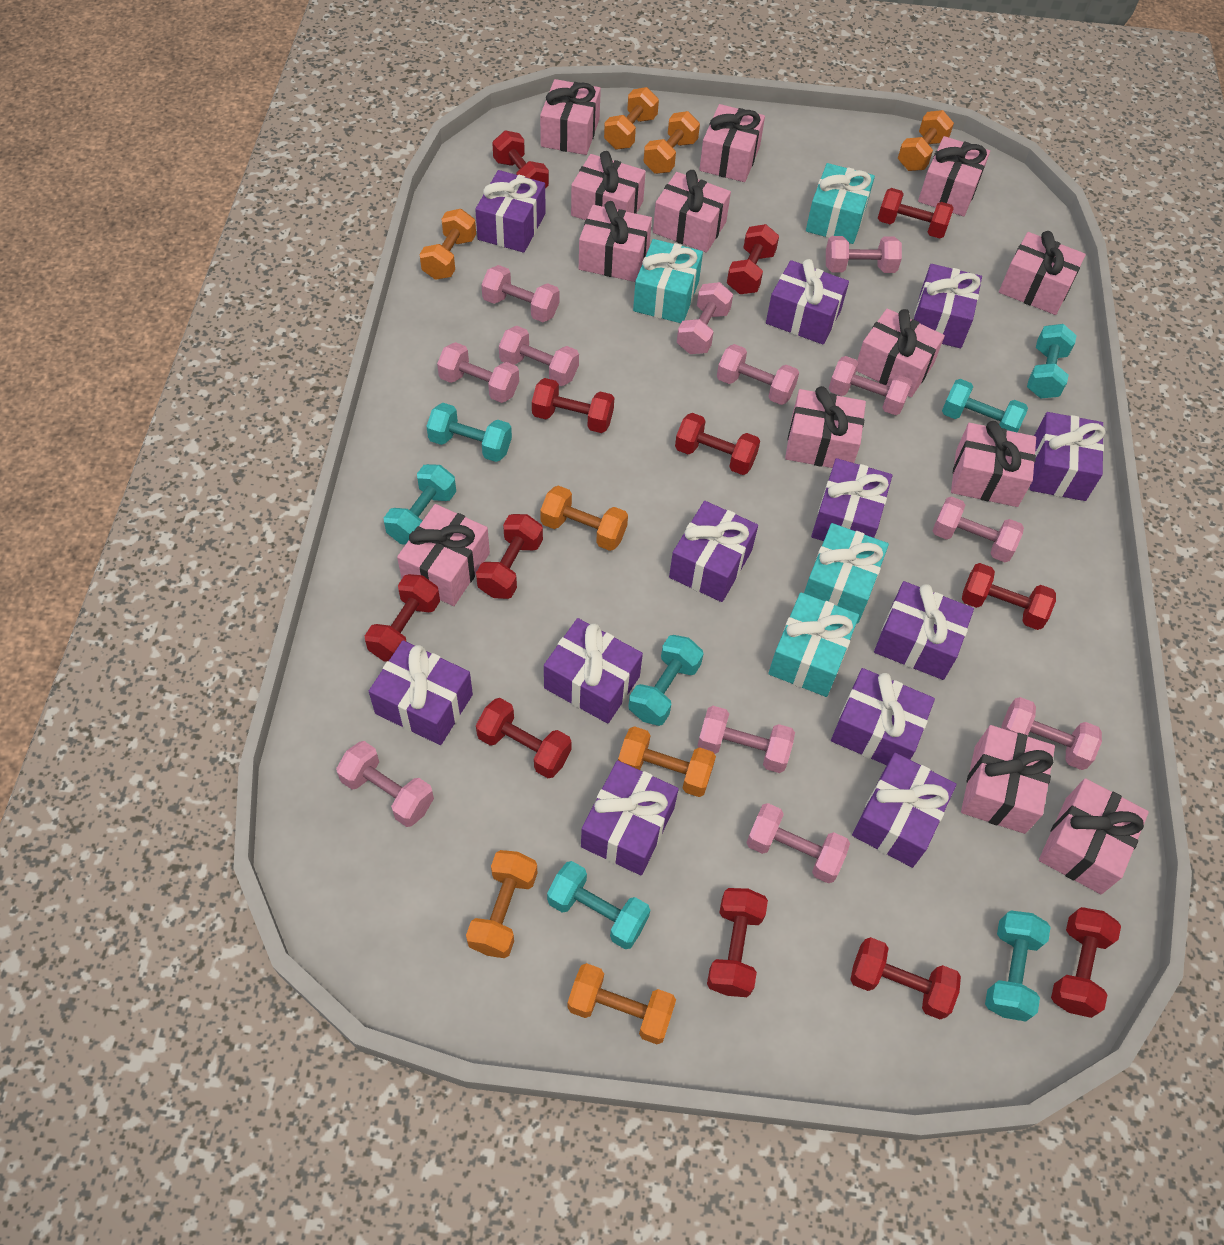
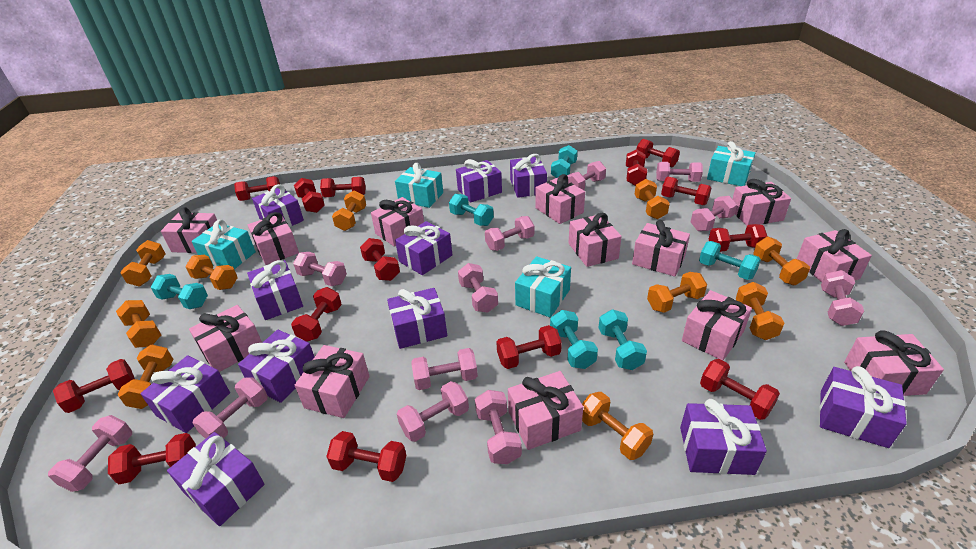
orange dumbbell: 8 -> 10
purple gift: 12 -> 11
red dumbbell: 12 -> 14
turquoise dumbbell: 7 -> 6

